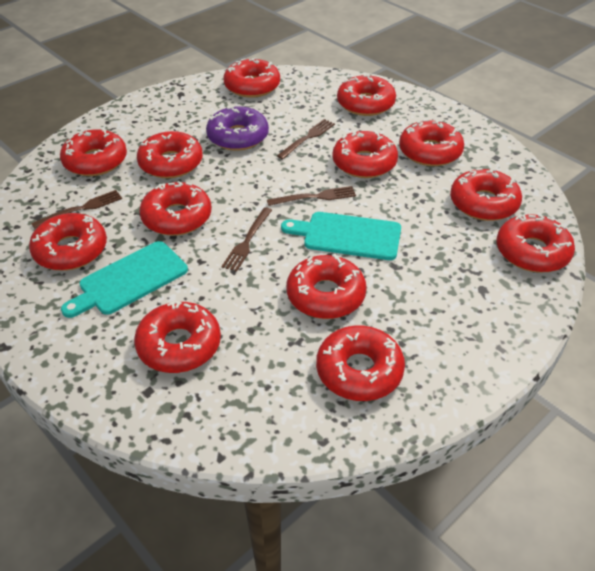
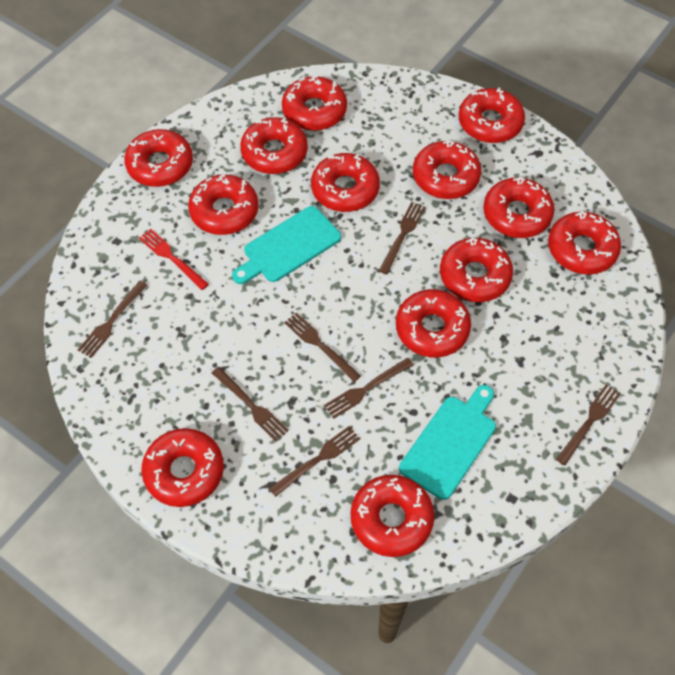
brown fork: 4 -> 7
purple donut: 1 -> 0
red fork: 0 -> 1

